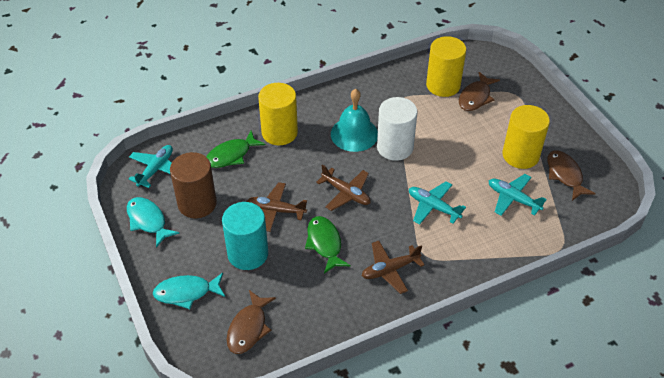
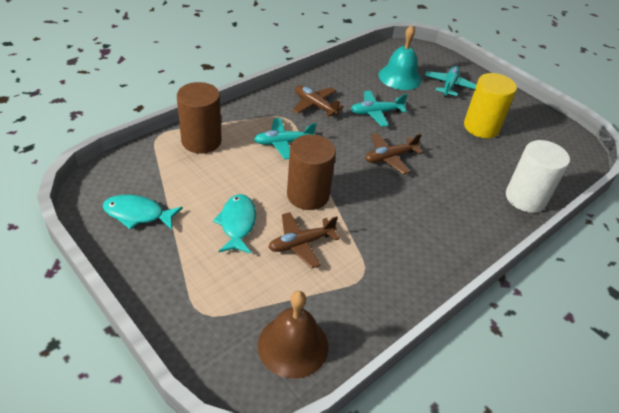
brown bell: 0 -> 1
brown cylinder: 1 -> 2
brown fish: 3 -> 0
green fish: 2 -> 0
turquoise cylinder: 1 -> 0
yellow cylinder: 3 -> 1

